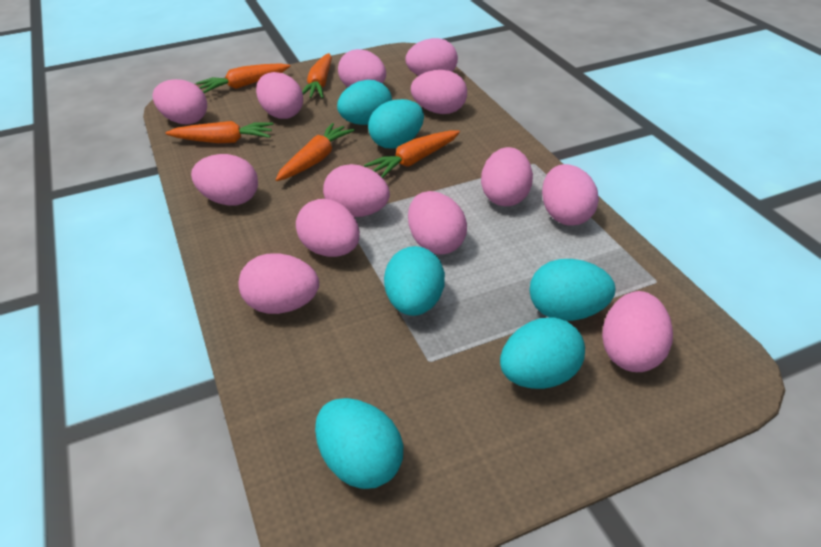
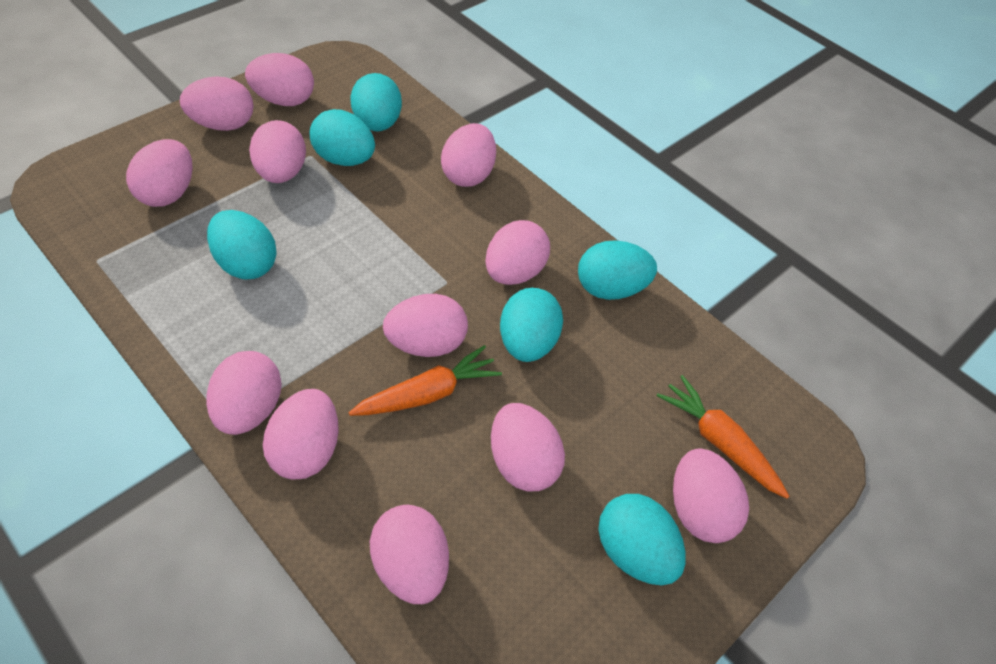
orange carrot: 5 -> 2
pink egg: 13 -> 12

